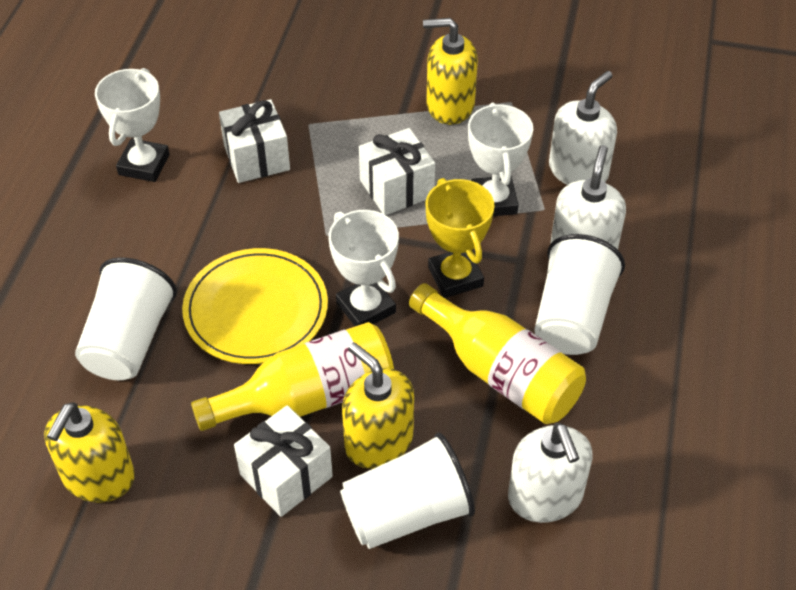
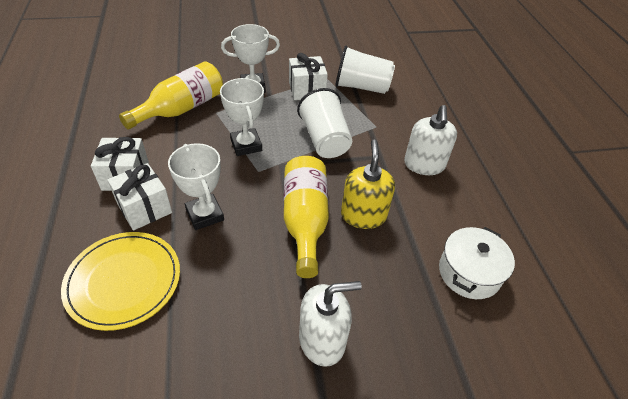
white cup: 3 -> 2
white pot: 0 -> 1
white soap dispenser: 3 -> 2
yellow soap dispenser: 3 -> 1
yellow trophy: 1 -> 0

